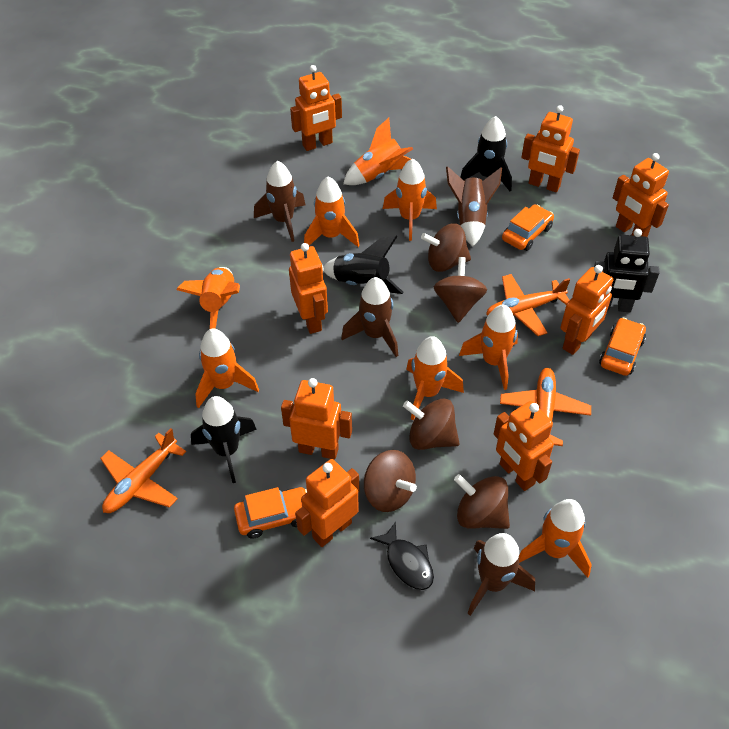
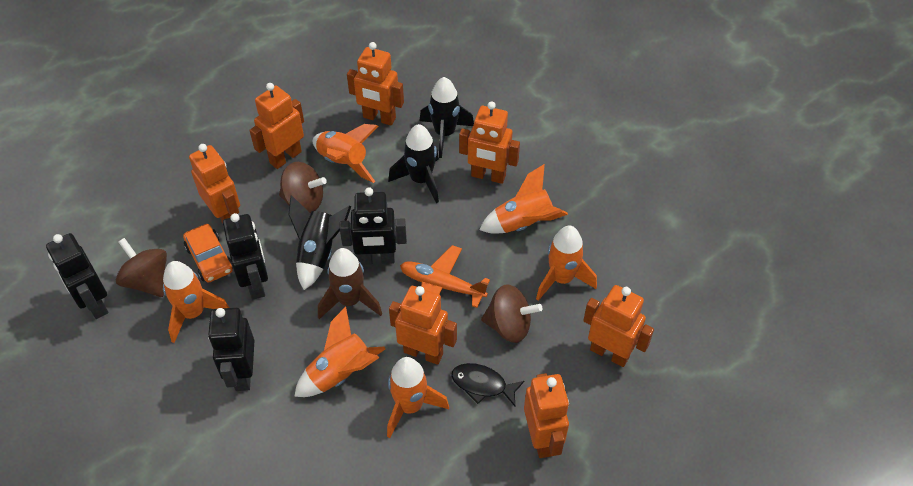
black robot: 1 -> 4
brown rocket: 4 -> 1
brown spinning top: 5 -> 3
orange car: 3 -> 1
orange plane: 3 -> 1
orange robot: 8 -> 7
orange rocket: 8 -> 6

